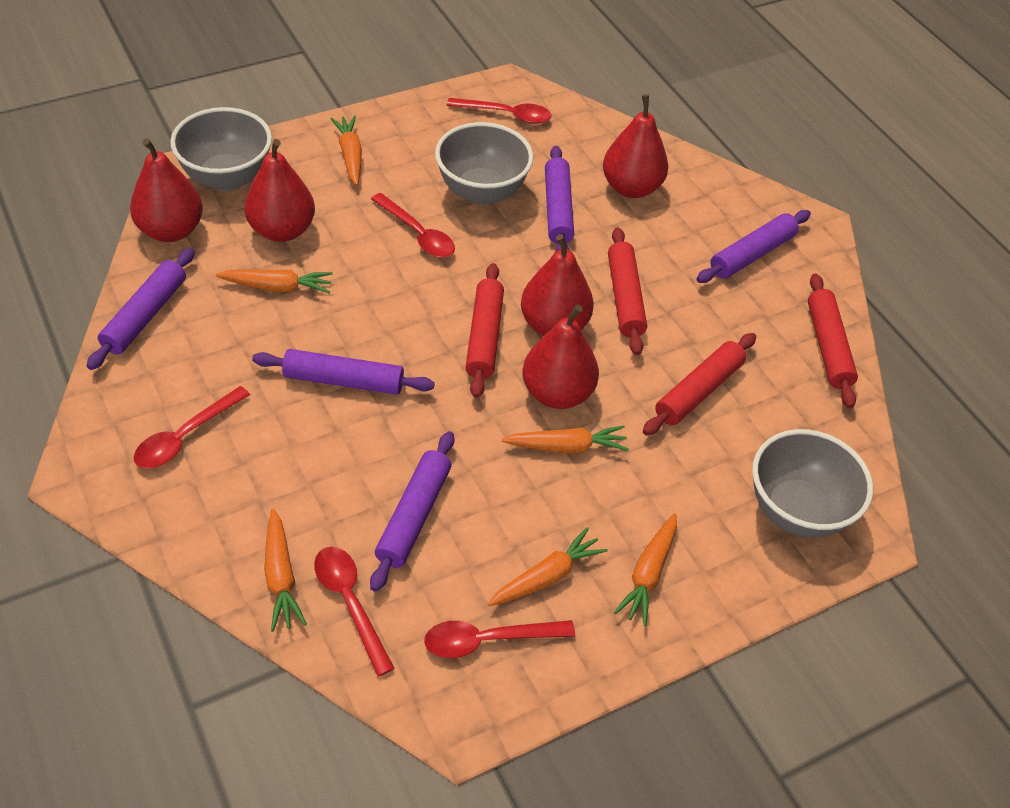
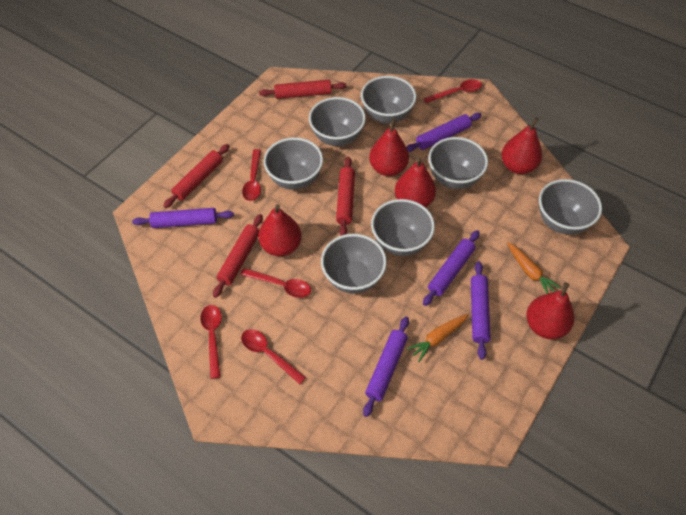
grey bowl: 3 -> 7
orange carrot: 6 -> 2

